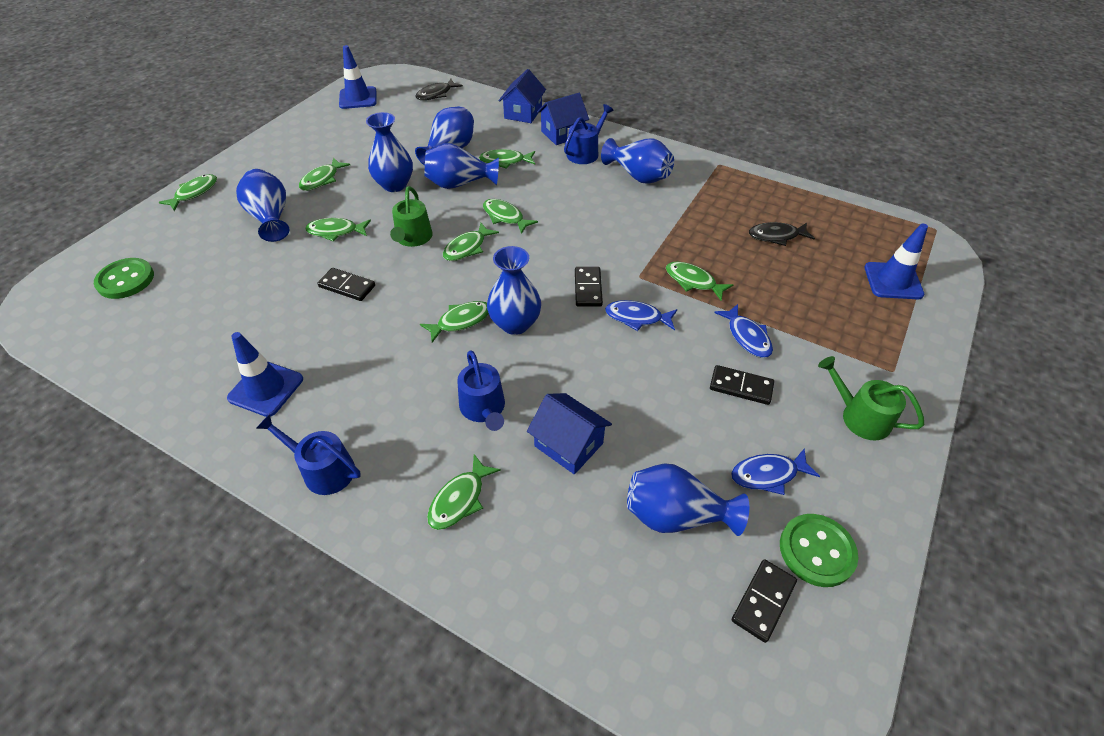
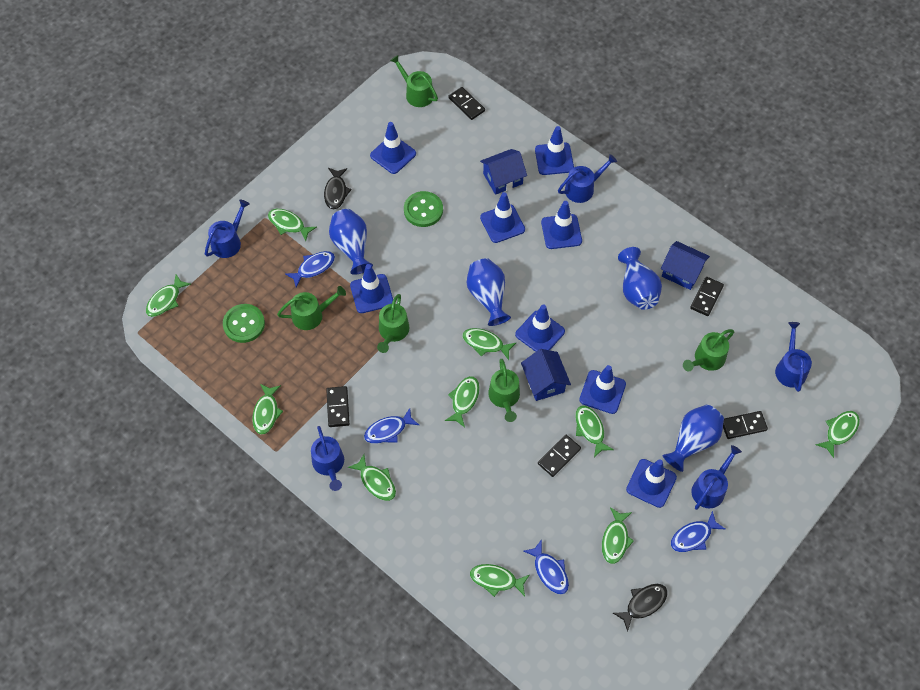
black domino: 4 -> 5
blue fish: 3 -> 4
blue traffic cone: 3 -> 8
blue vase: 7 -> 4
blue watering can: 3 -> 5
green fish: 9 -> 10
green watering can: 2 -> 5

